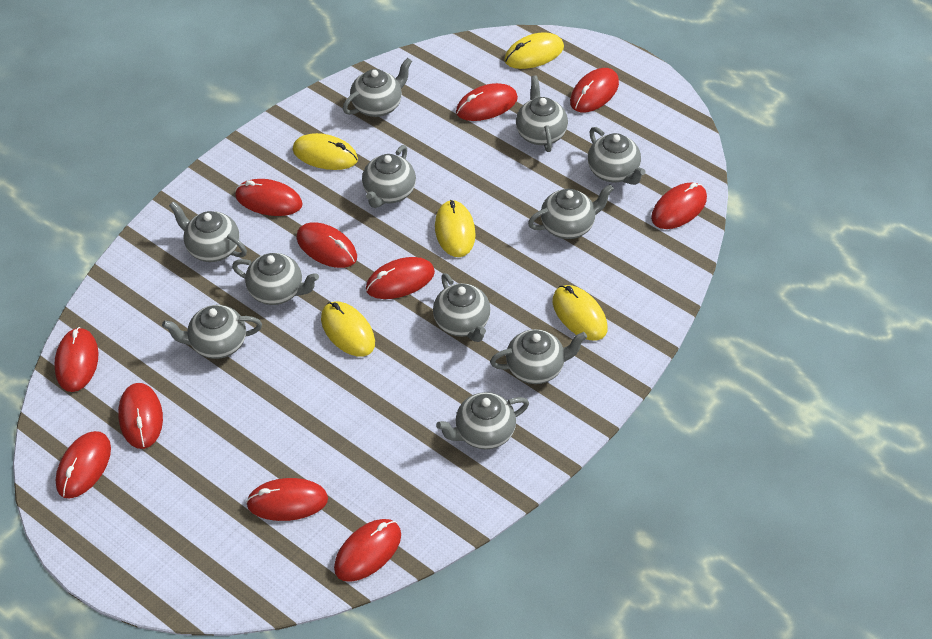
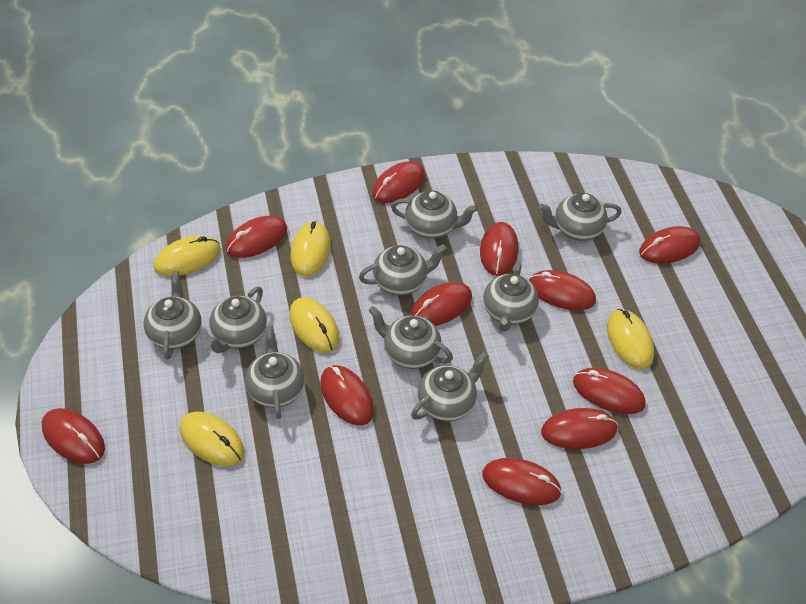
grey teapot: 11 -> 9

